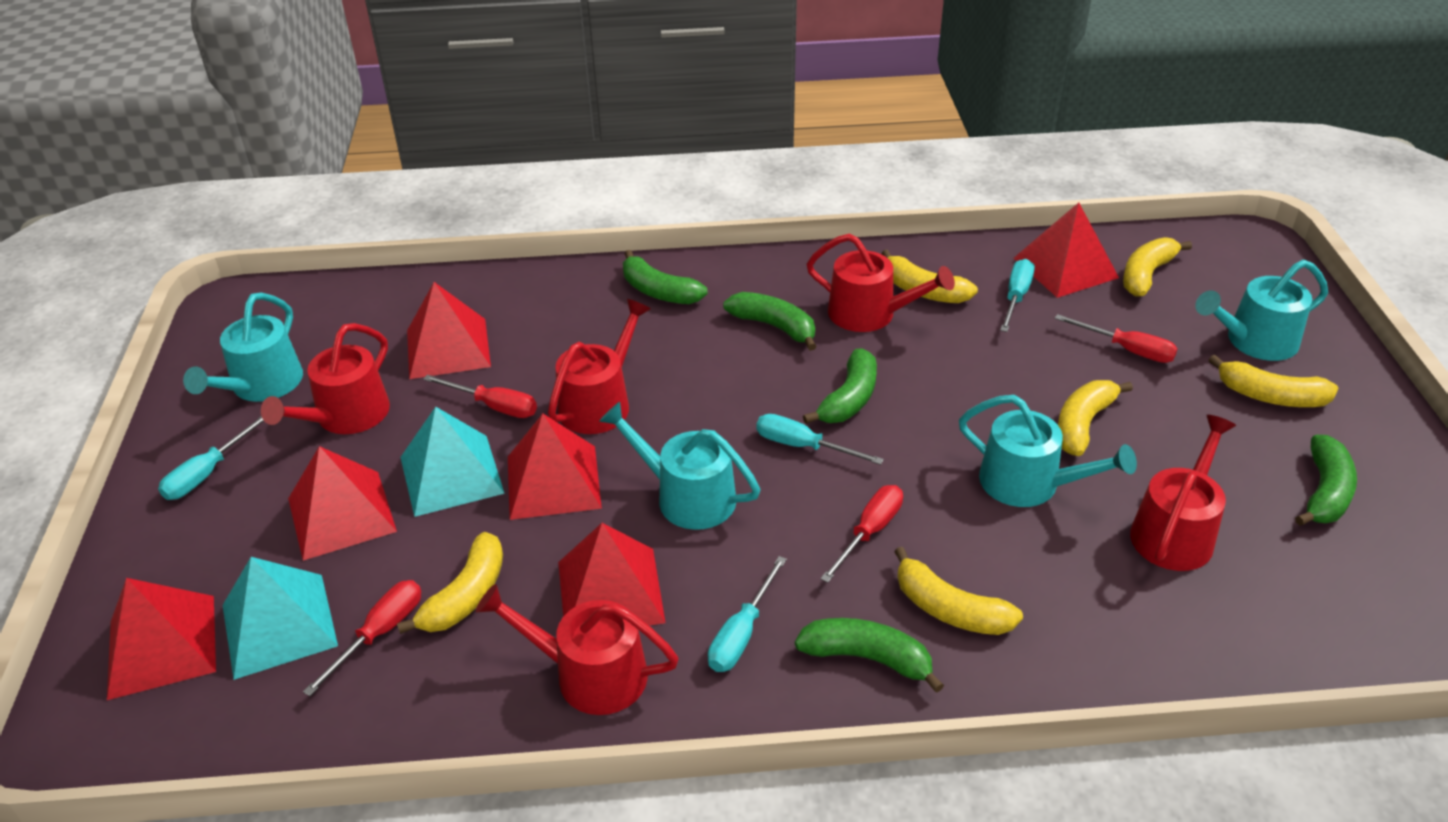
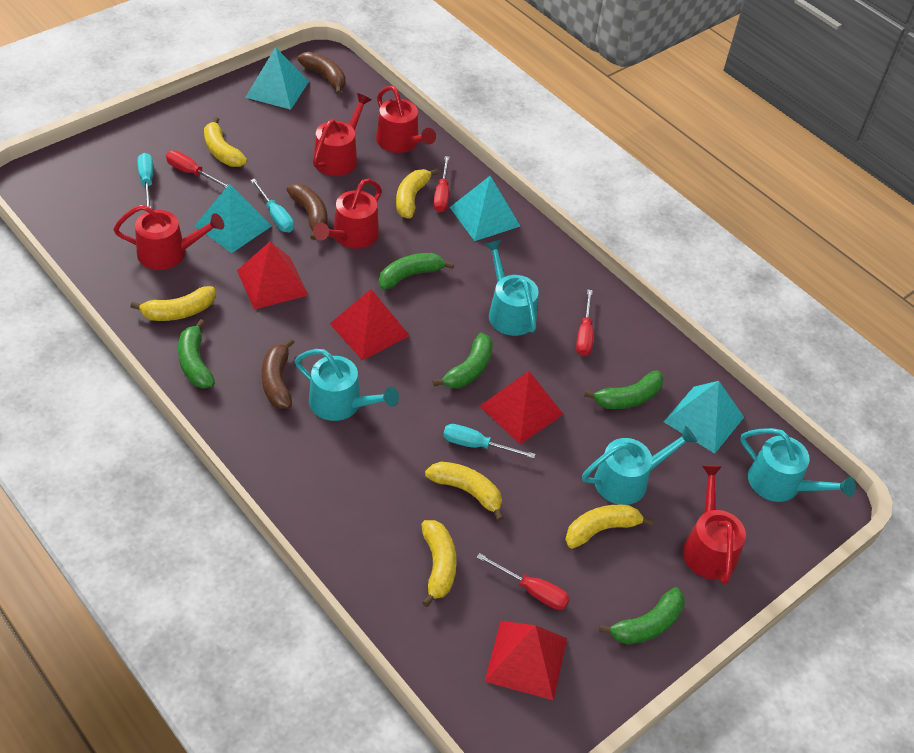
brown banana: 0 -> 3
red pyramid: 6 -> 4
turquoise pyramid: 2 -> 4
turquoise screwdriver: 4 -> 3

